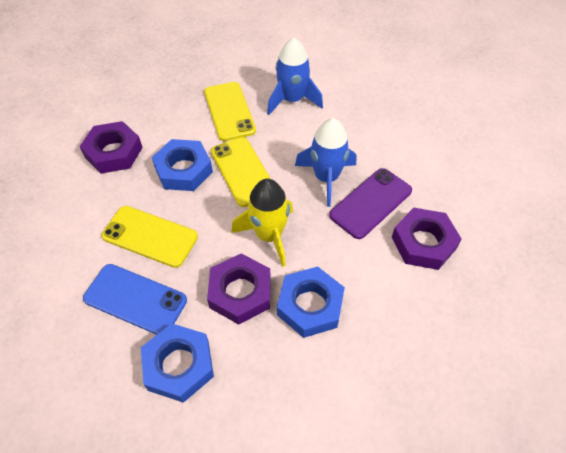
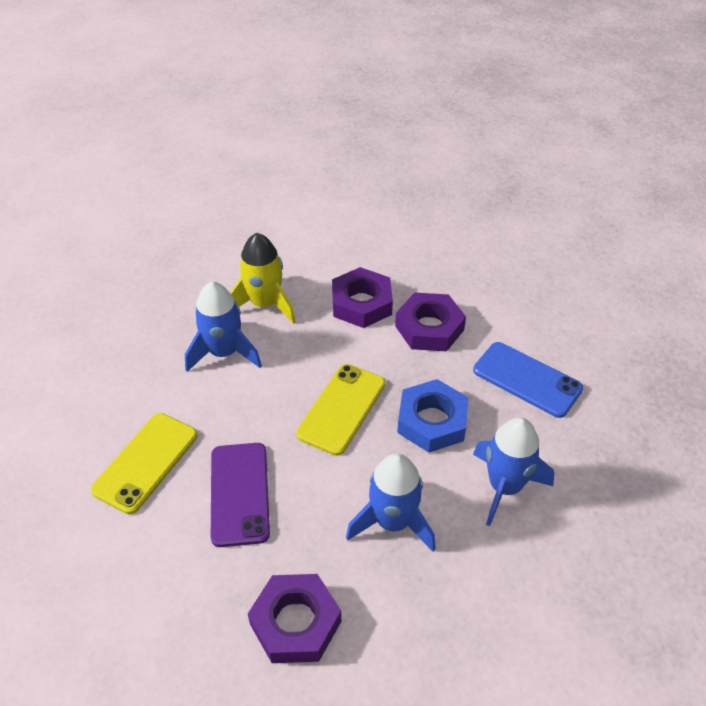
blue nut: 3 -> 1
blue rocket: 2 -> 3
yellow phone: 3 -> 2

